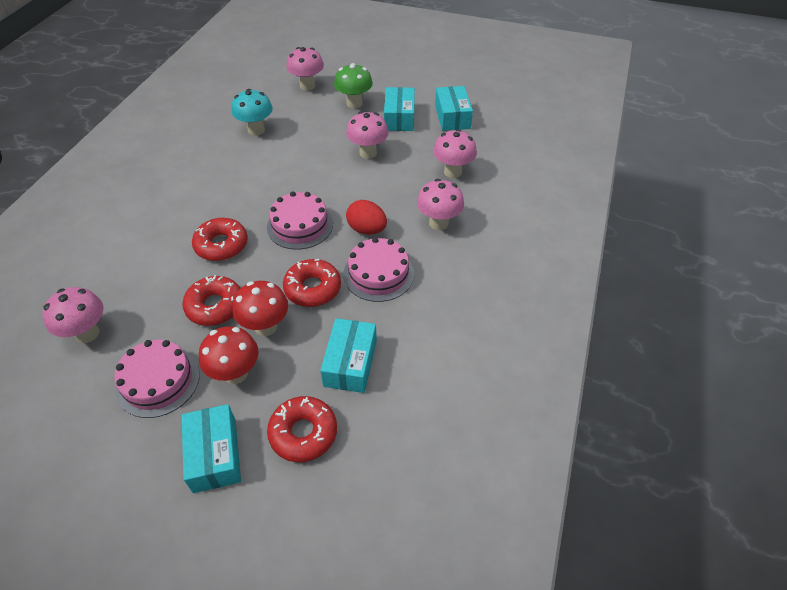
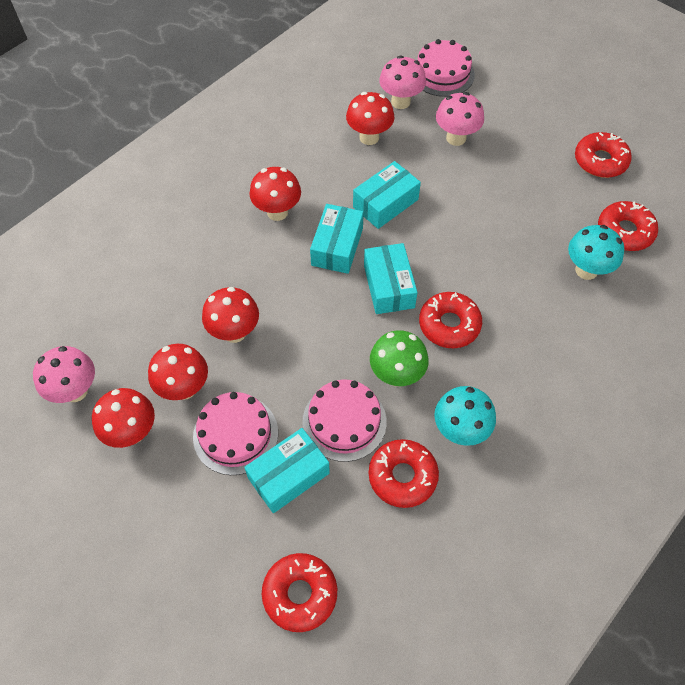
pink mushroom: 5 -> 3
red donut: 4 -> 5
red egg: 1 -> 0
red mushroom: 2 -> 5
turquoise mushroom: 1 -> 2

